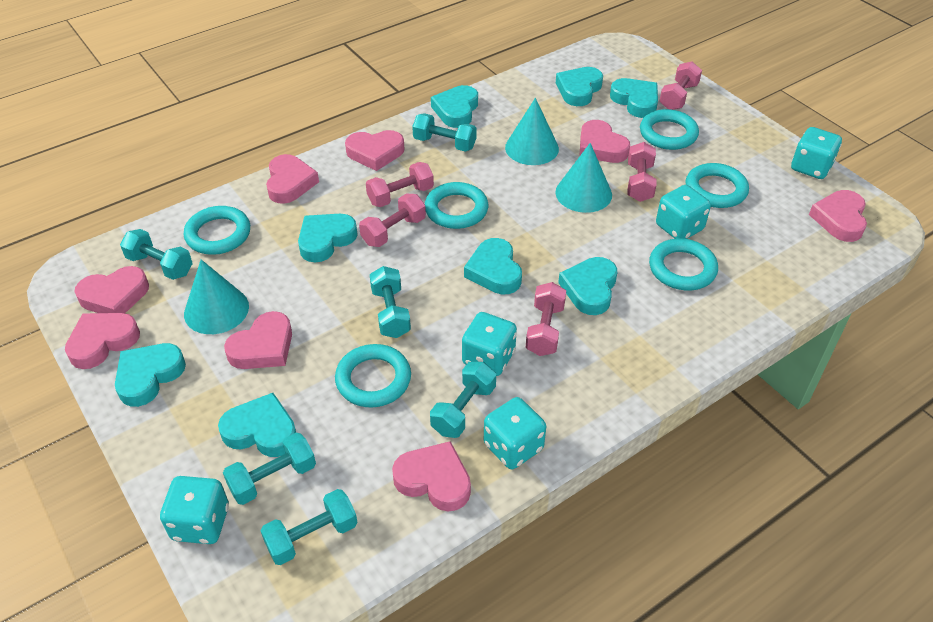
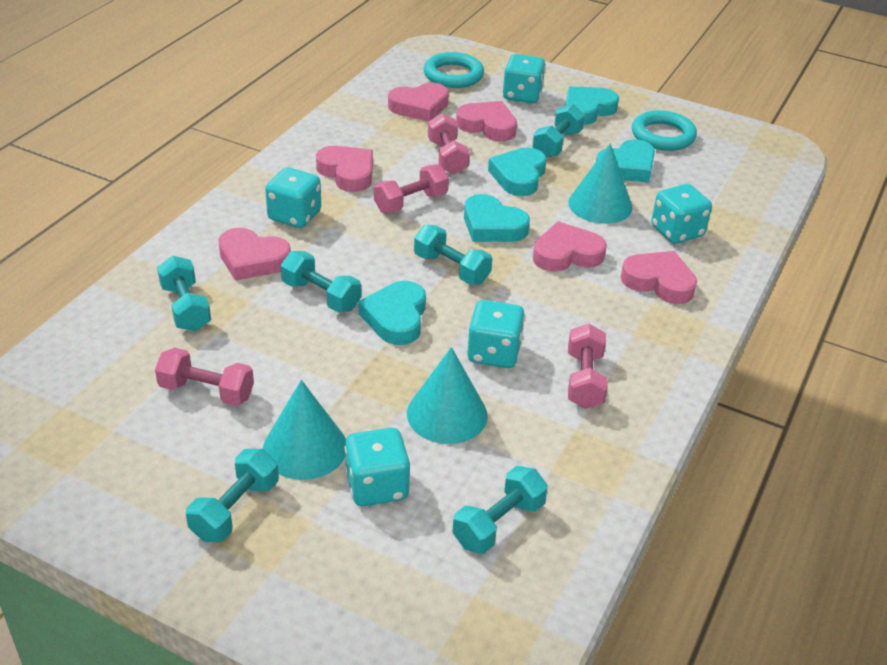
pink dumbbell: 5 -> 4
pink heart: 8 -> 6
turquoise heart: 8 -> 5
turquoise ring: 6 -> 2

